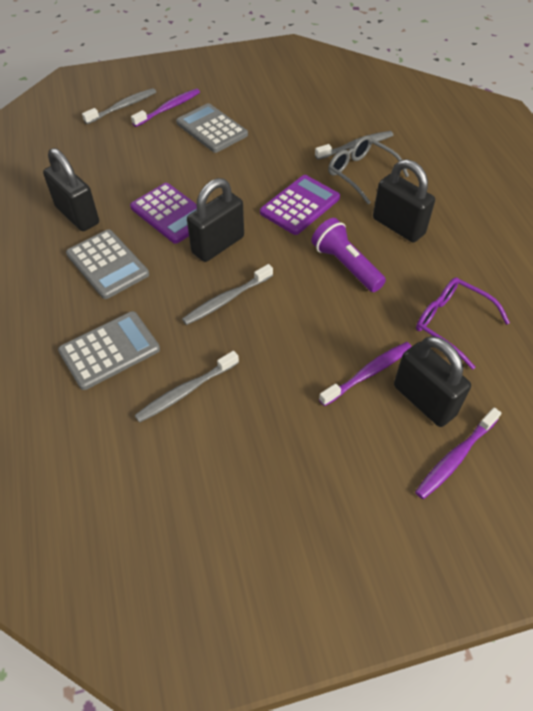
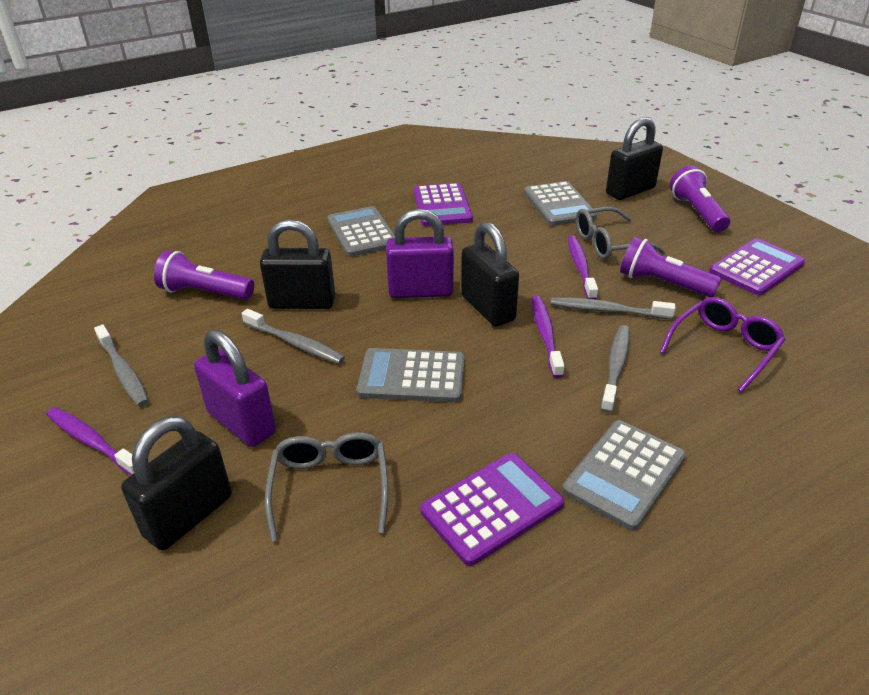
grey calculator: 3 -> 4
grey glasses: 1 -> 2
purple calculator: 2 -> 3
purple flashlight: 1 -> 3
purple padlock: 0 -> 2

